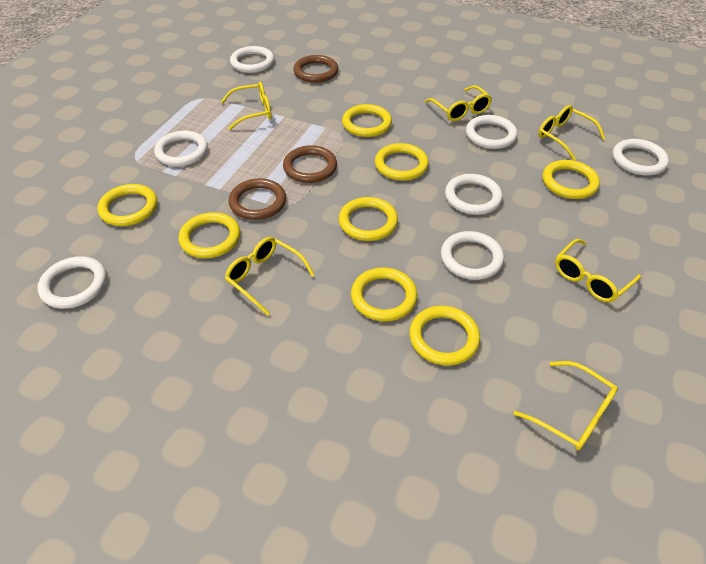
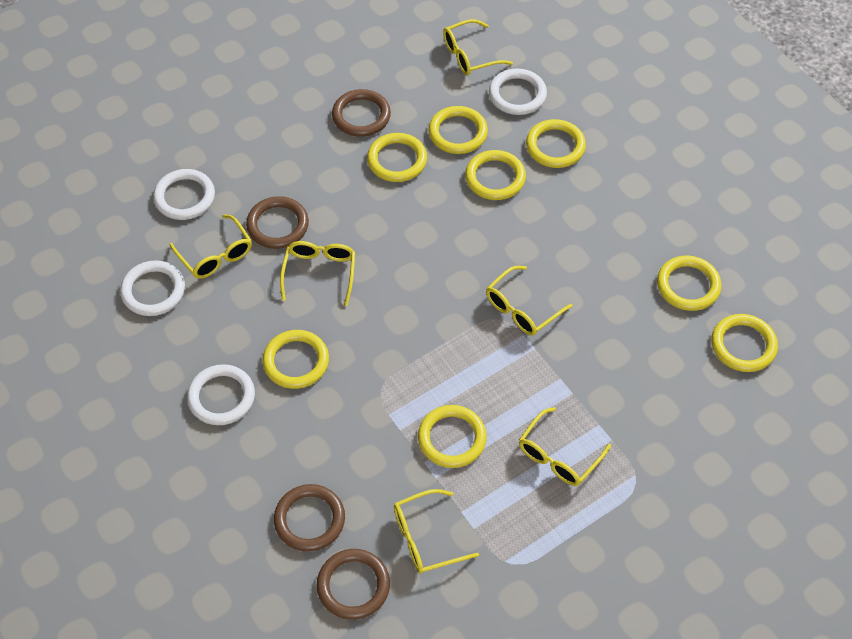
brown ring: 3 -> 4
white ring: 7 -> 4

